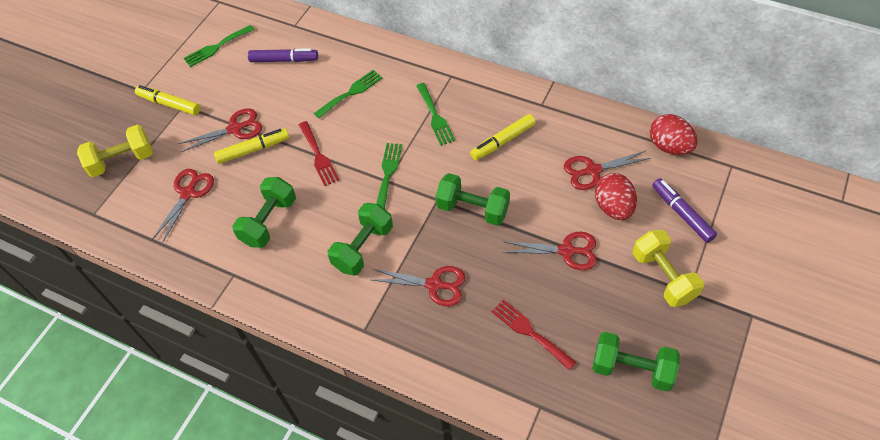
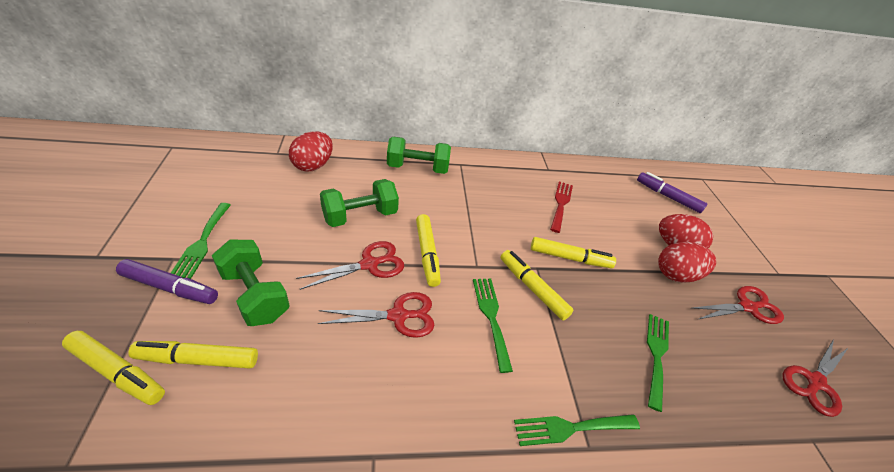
green dumbbell: 4 -> 3
red egg: 2 -> 3
red fork: 2 -> 1
red scissors: 5 -> 4
yellow dumbbell: 2 -> 0
yellow marker: 3 -> 5

